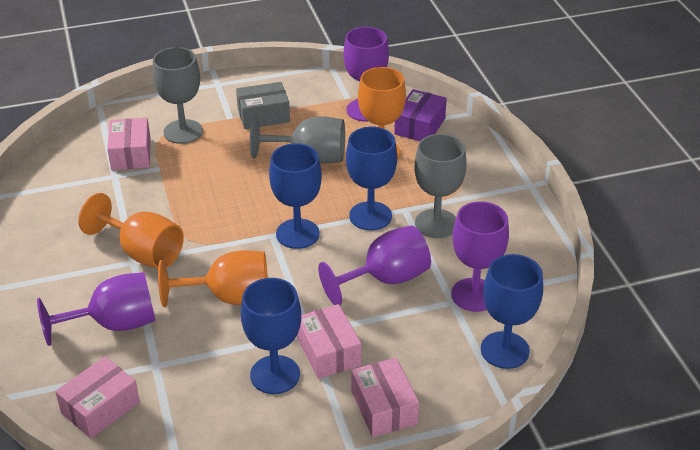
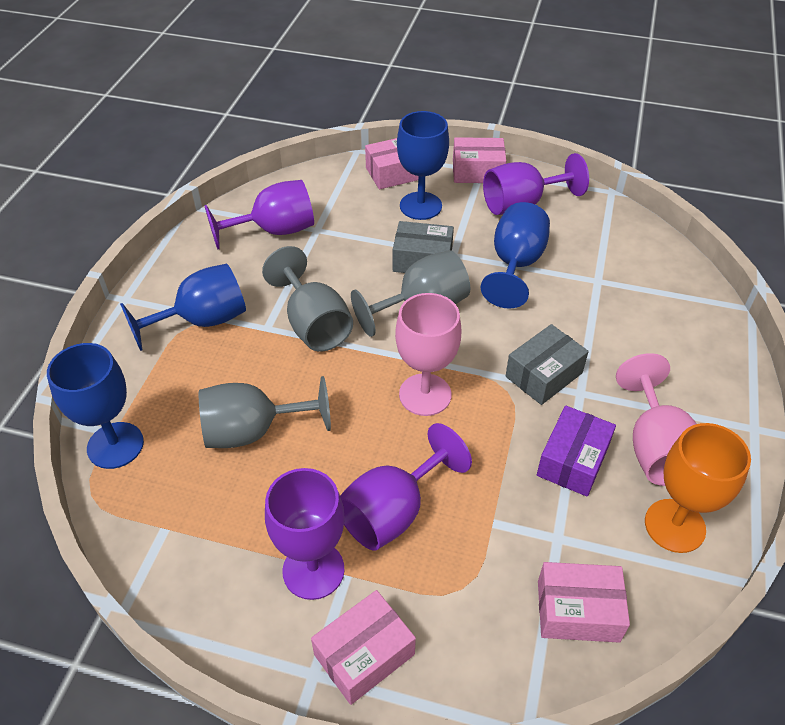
grey box: 1 -> 2
orange goblet: 3 -> 1
pink goblet: 0 -> 2

